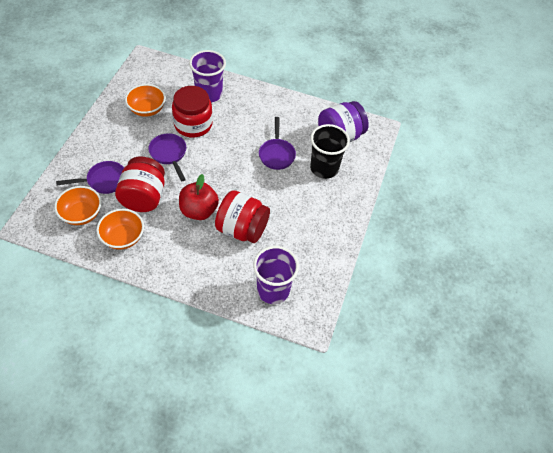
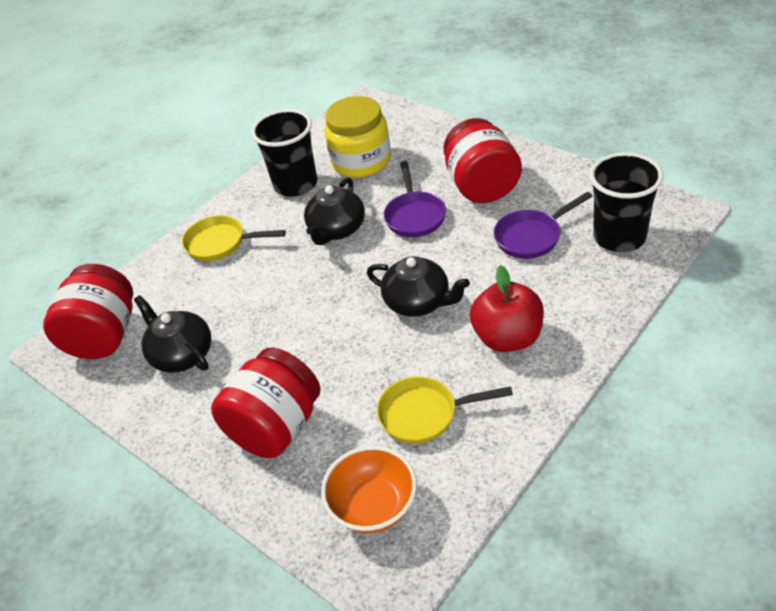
black cup: 1 -> 2
black teapot: 0 -> 3
orange bowl: 3 -> 1
purple cup: 2 -> 0
purple jar: 1 -> 0
purple pan: 3 -> 2
yellow jar: 0 -> 1
yellow pan: 0 -> 2

